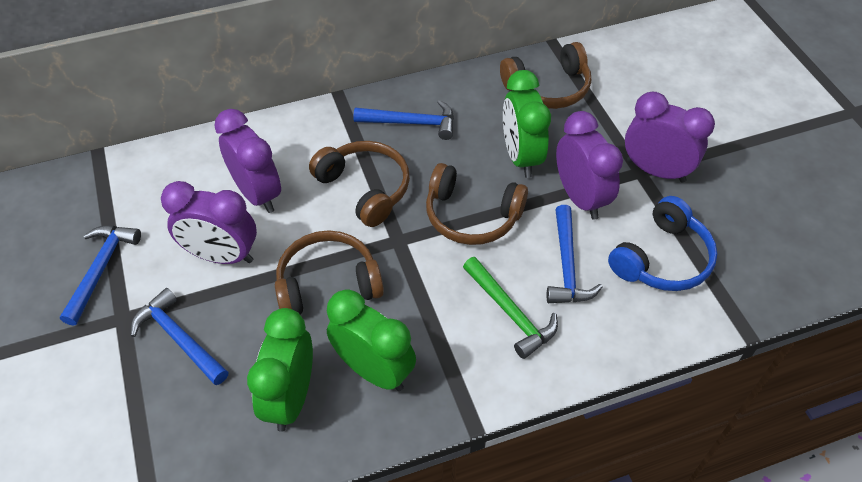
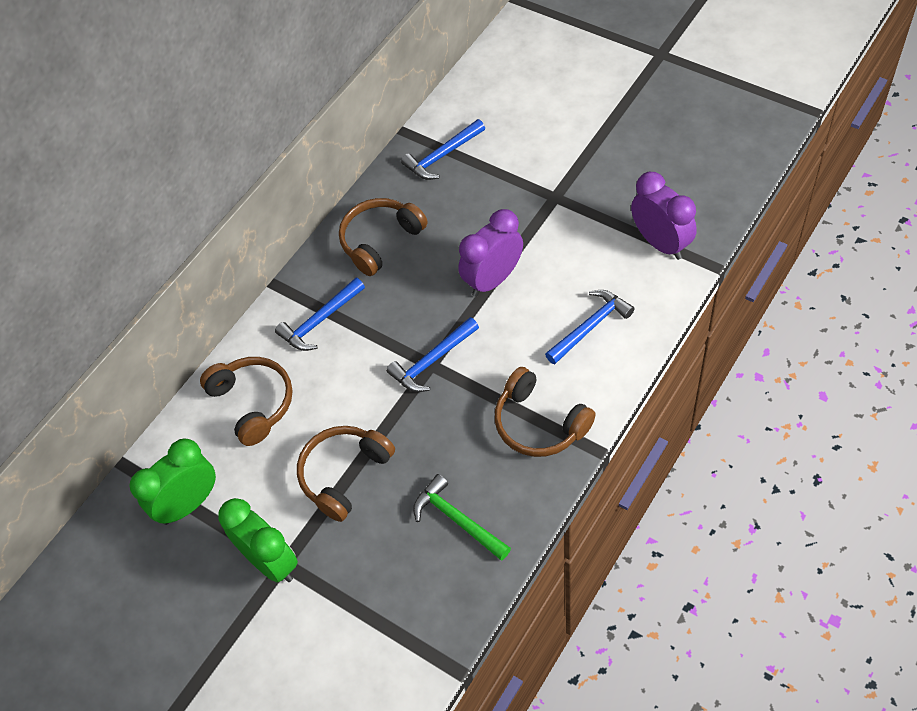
blue headphones: 1 -> 0
green clock: 3 -> 2
purple clock: 4 -> 2

